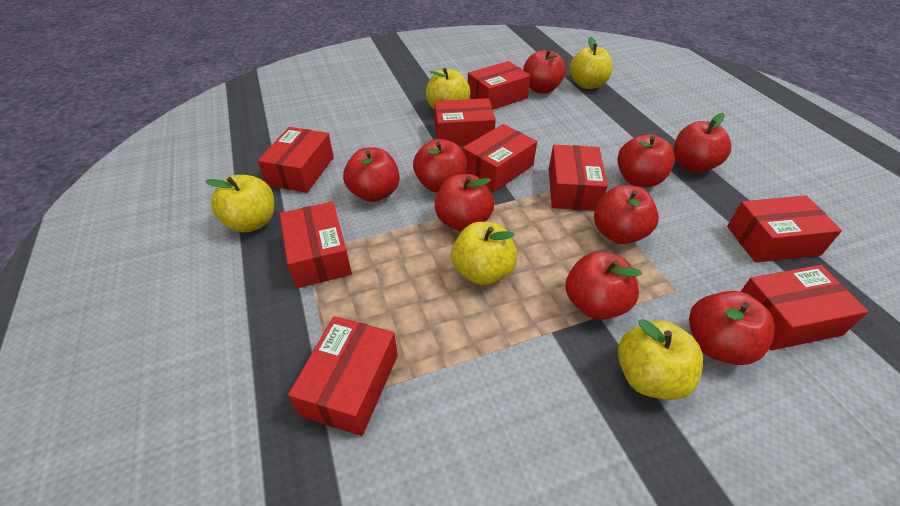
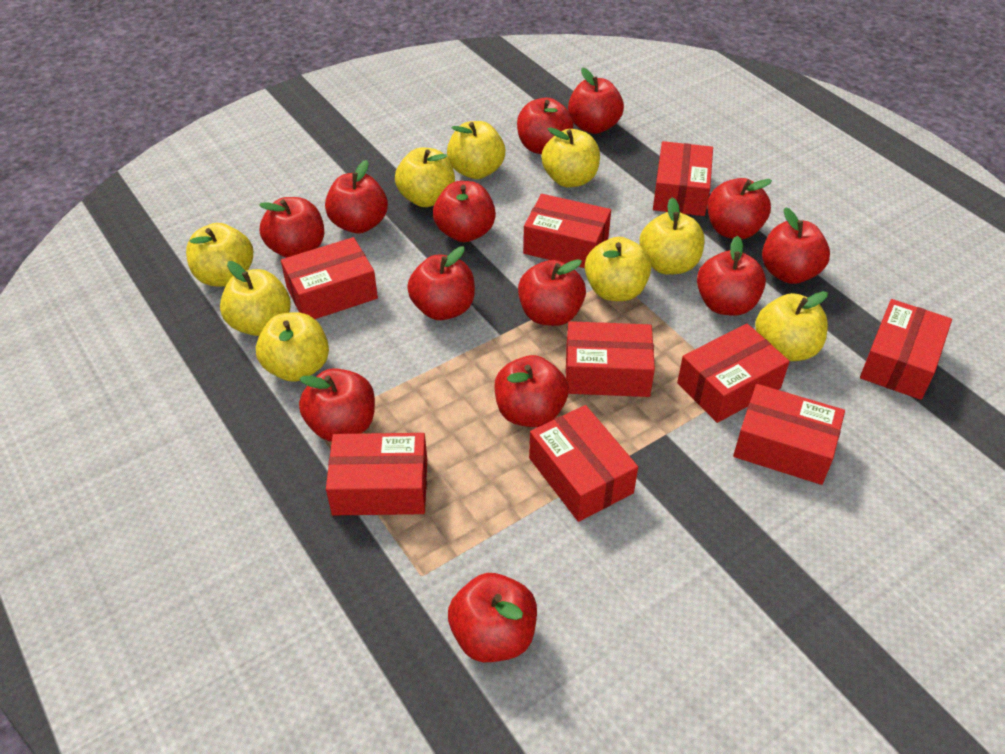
red apple: 9 -> 13
yellow apple: 5 -> 9

